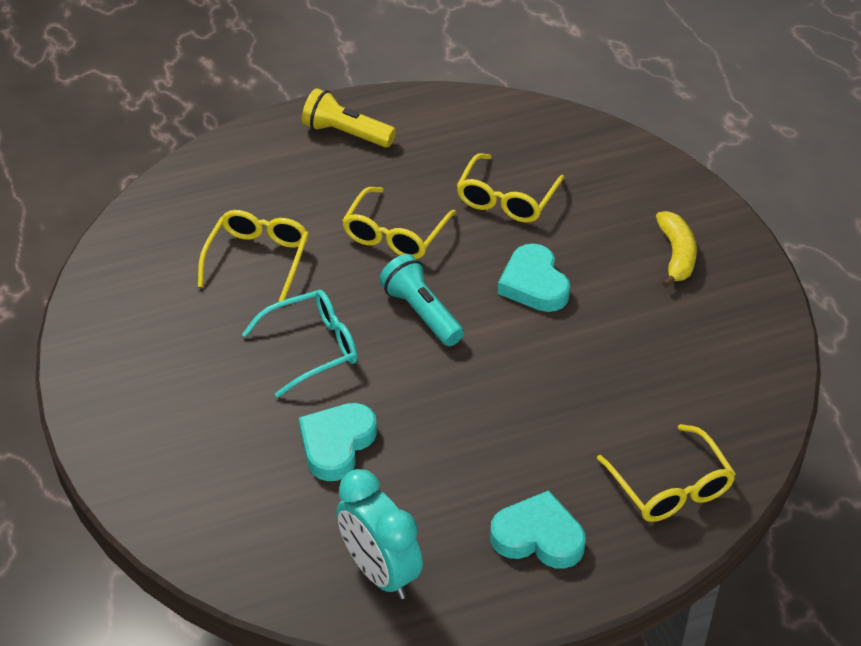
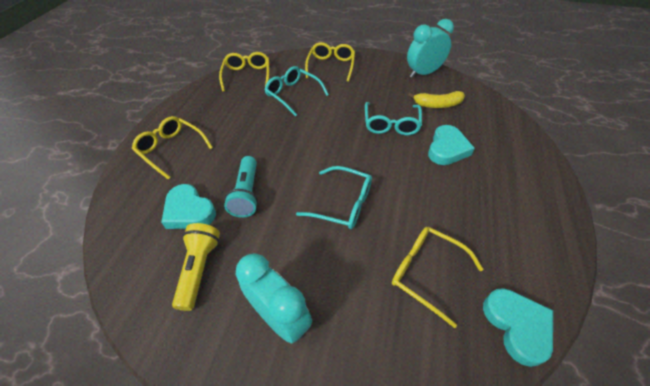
turquoise clock: 1 -> 2
turquoise glasses: 1 -> 3

